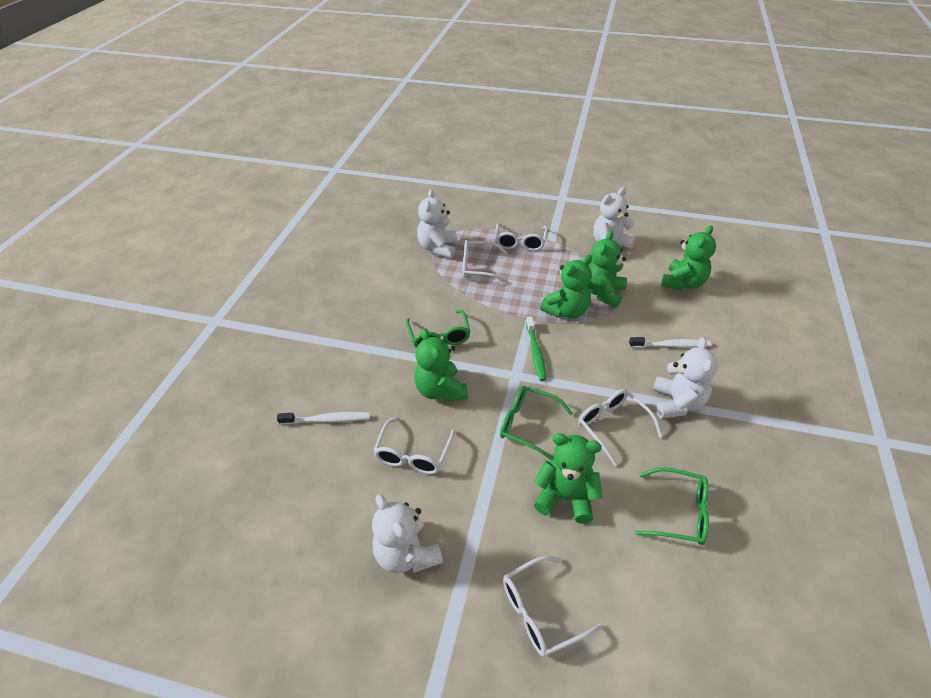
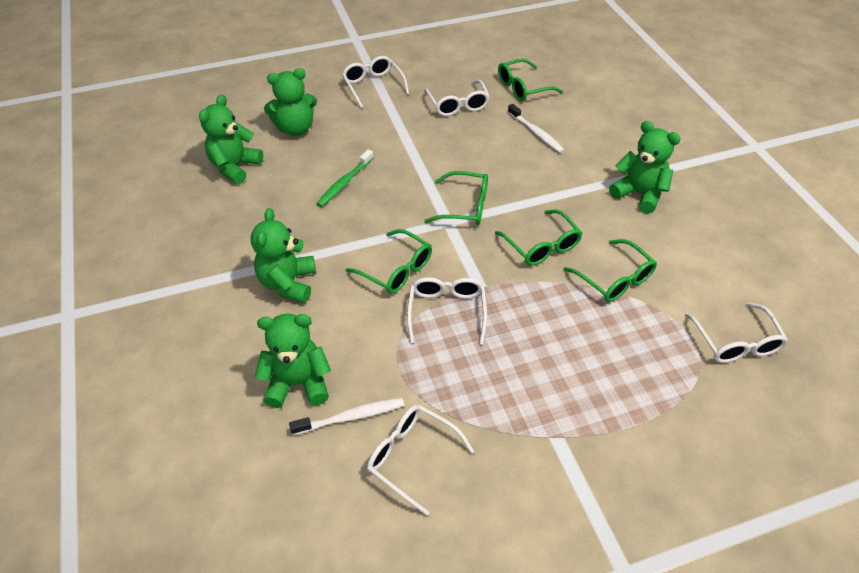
green glasses: 3 -> 5
white teddy bear: 4 -> 0

